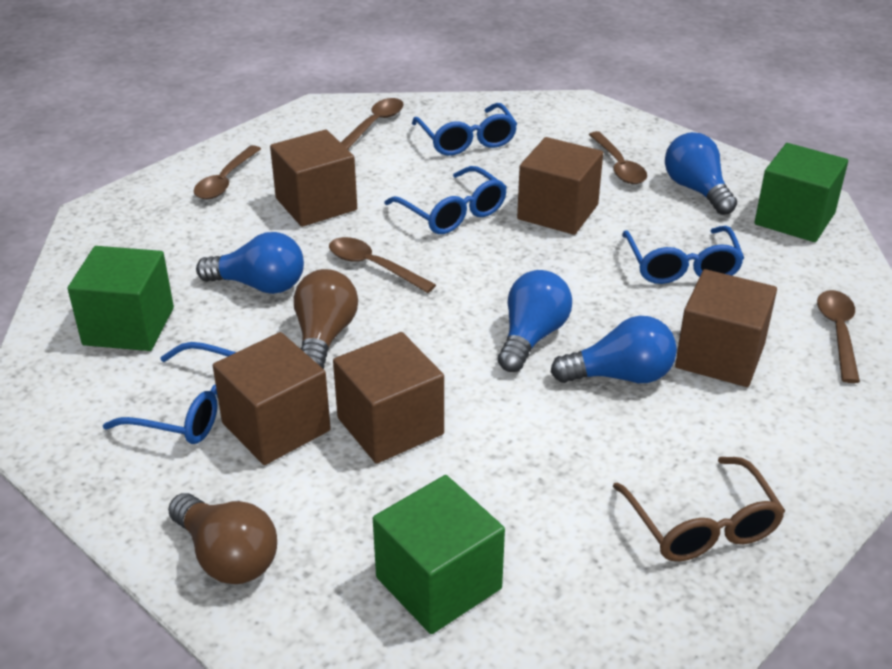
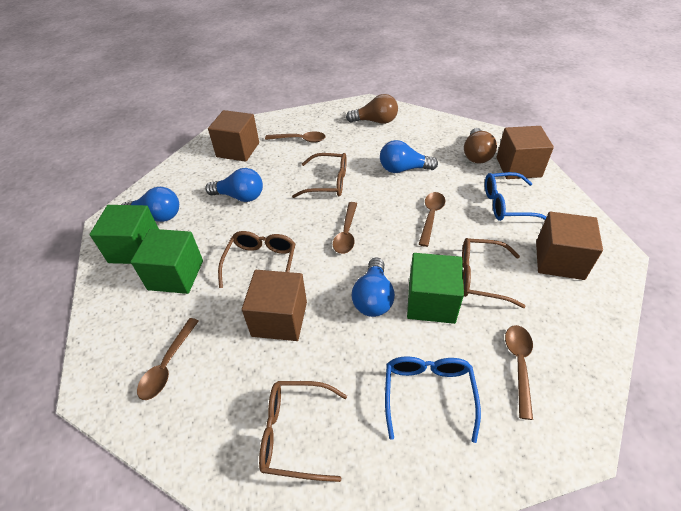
blue glasses: 4 -> 2
brown cube: 5 -> 4
brown glasses: 1 -> 4

